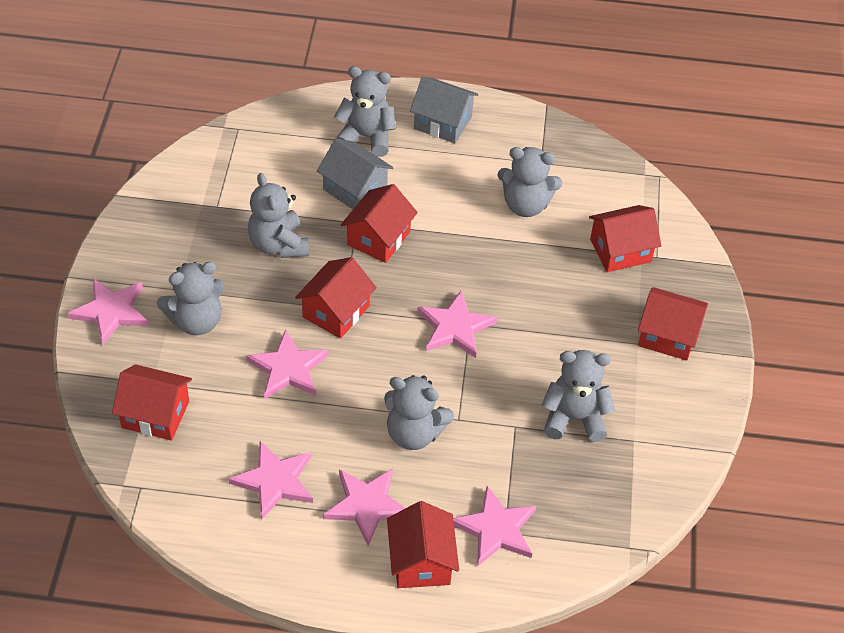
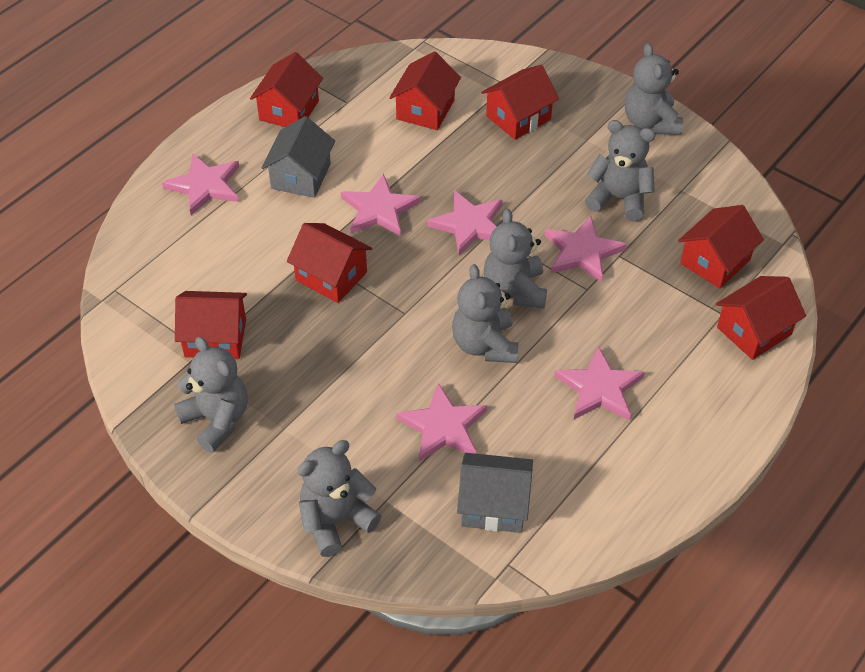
red house: 6 -> 7

